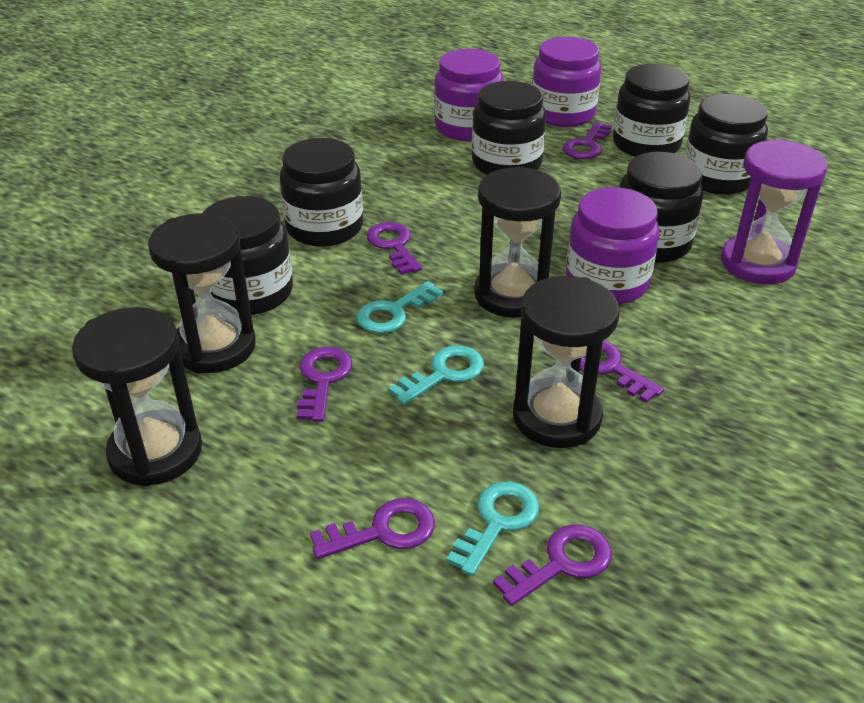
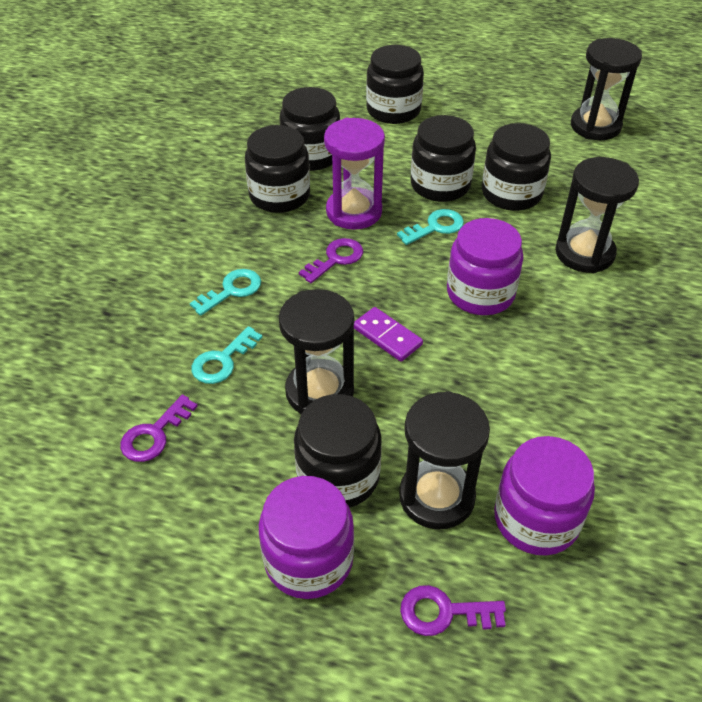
purple domino: 0 -> 1
purple key: 6 -> 3

